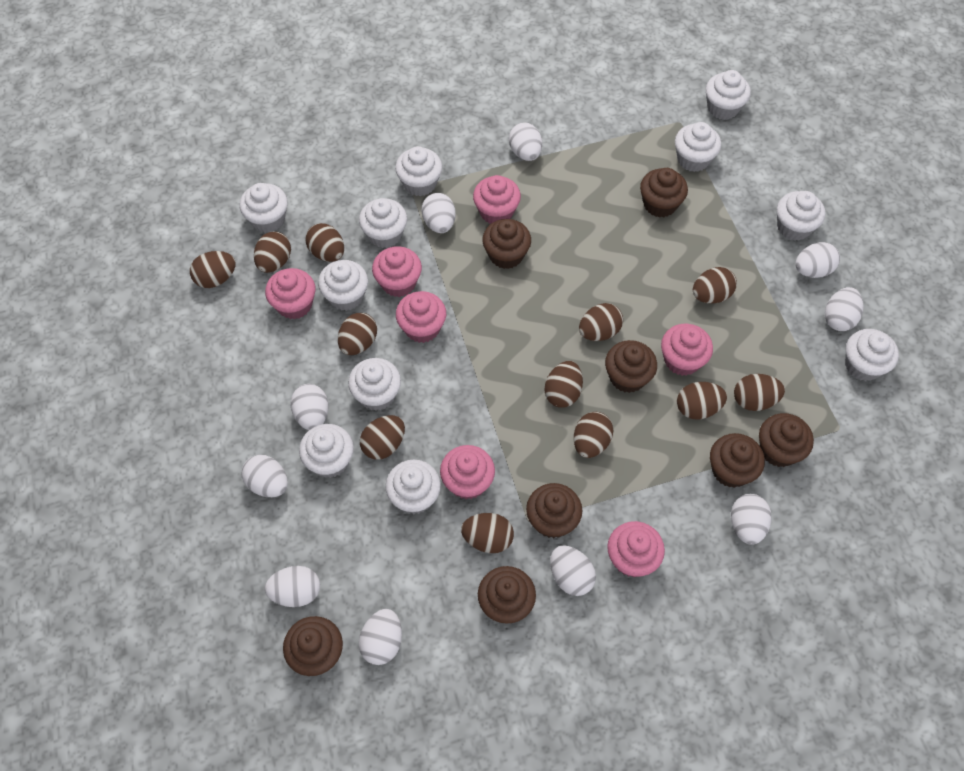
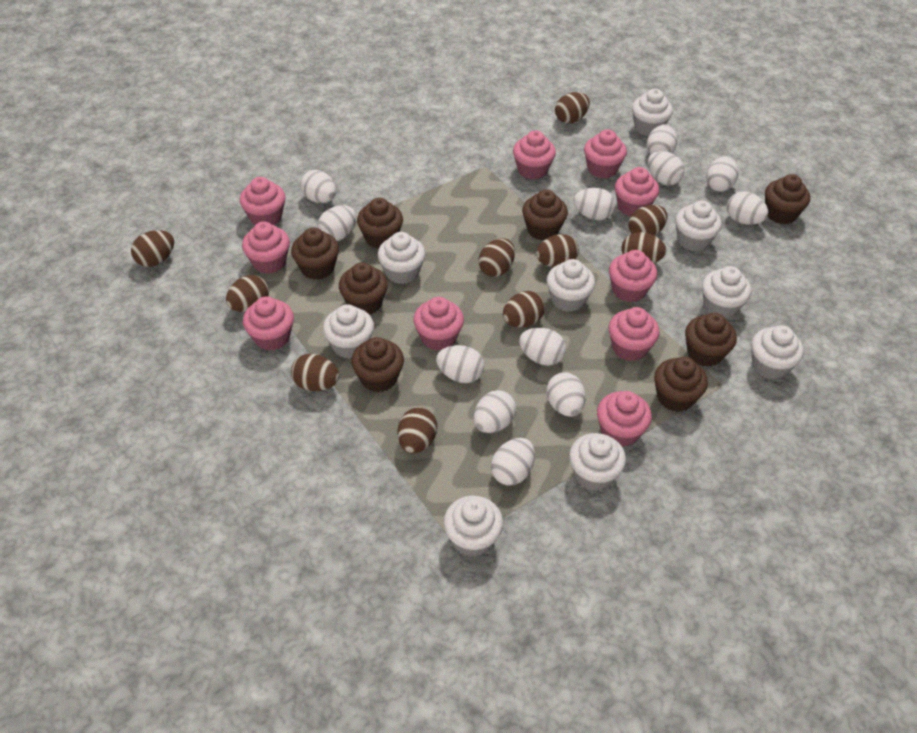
brown egg: 12 -> 10
pink cupcake: 7 -> 10
white cupcake: 11 -> 9
white egg: 10 -> 12

